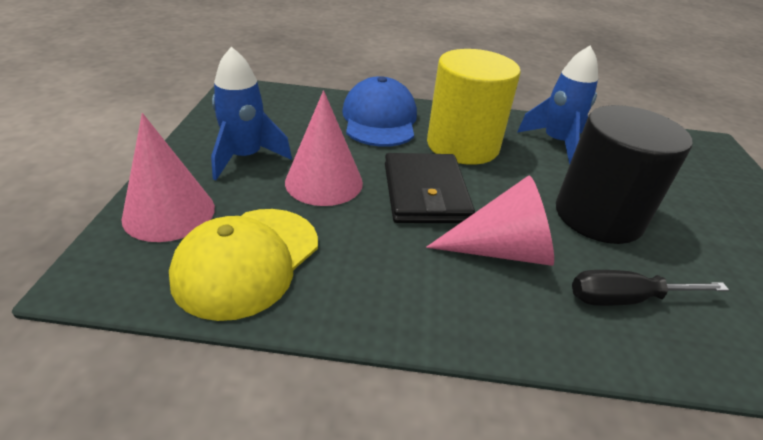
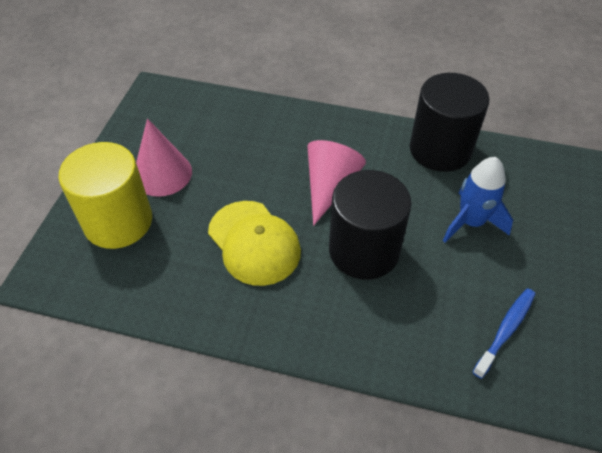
black cylinder: 1 -> 2
black screwdriver: 1 -> 0
black wallet: 1 -> 0
blue cap: 1 -> 0
blue rocket: 2 -> 1
blue toothbrush: 0 -> 1
pink cone: 3 -> 2

